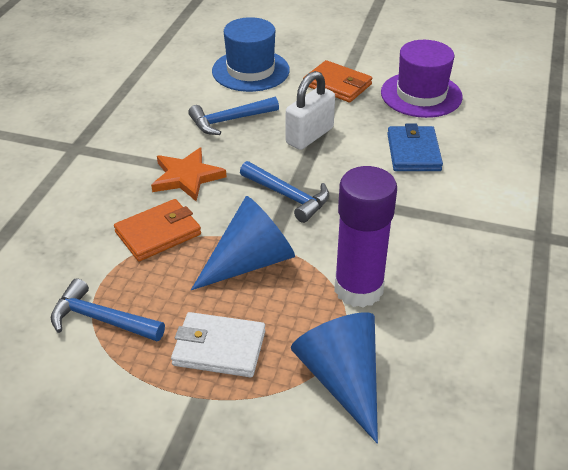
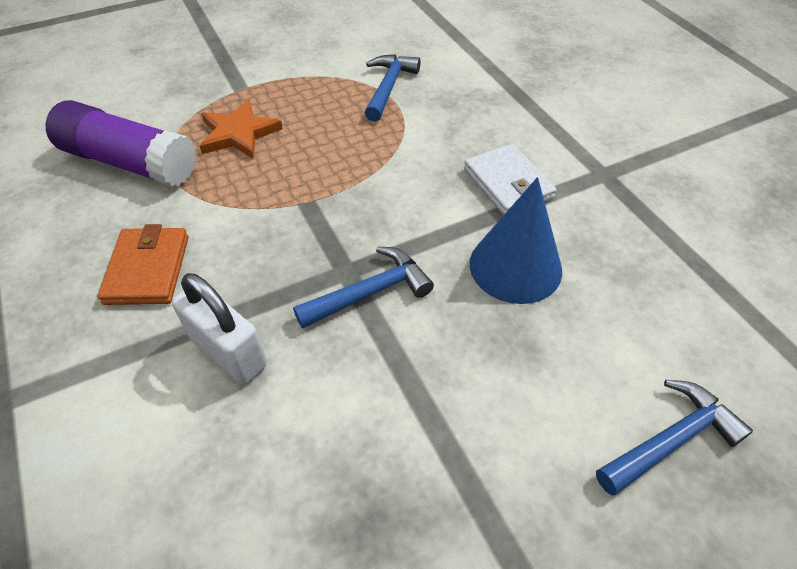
blue cone: 2 -> 1
blue hat: 1 -> 0
blue wallet: 1 -> 0
orange wallet: 2 -> 1
purple hat: 1 -> 0

